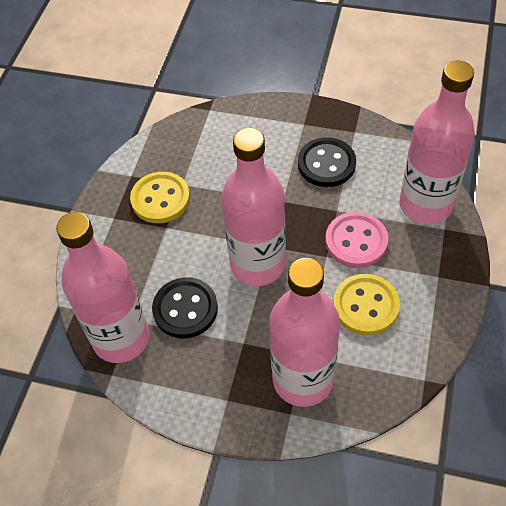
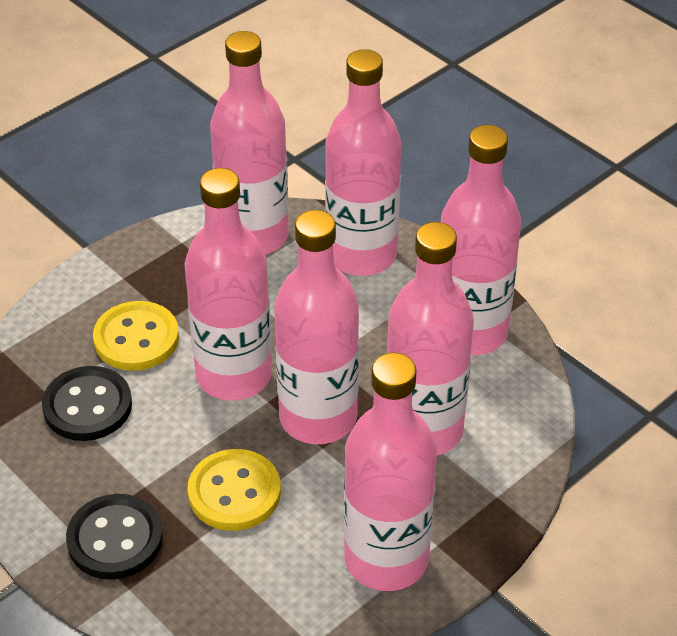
pink bottle: 4 -> 7
pink button: 1 -> 0

